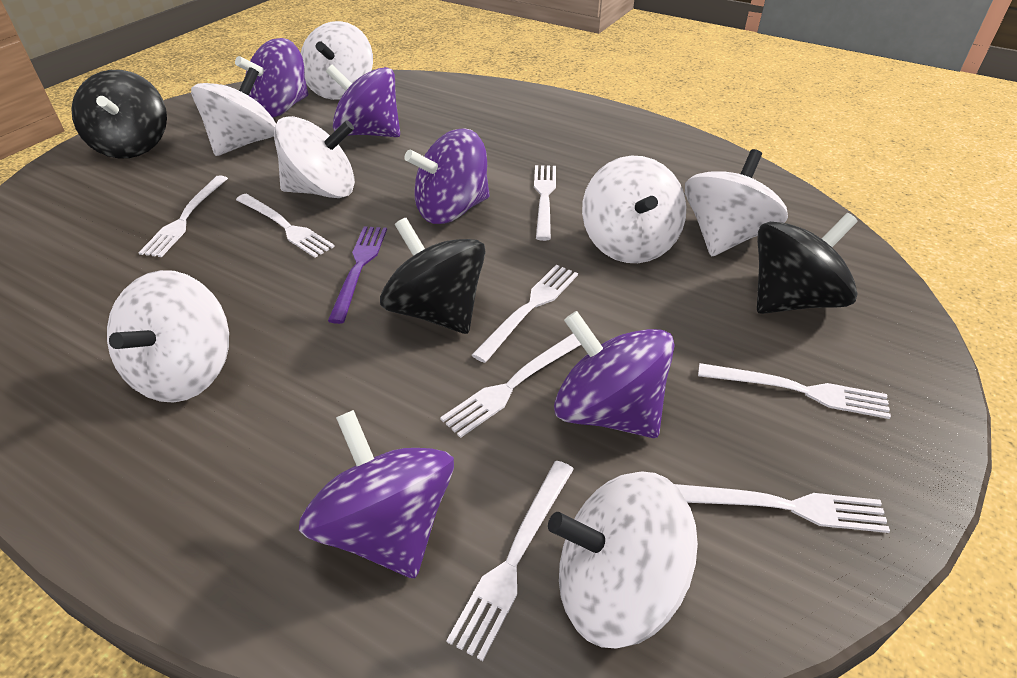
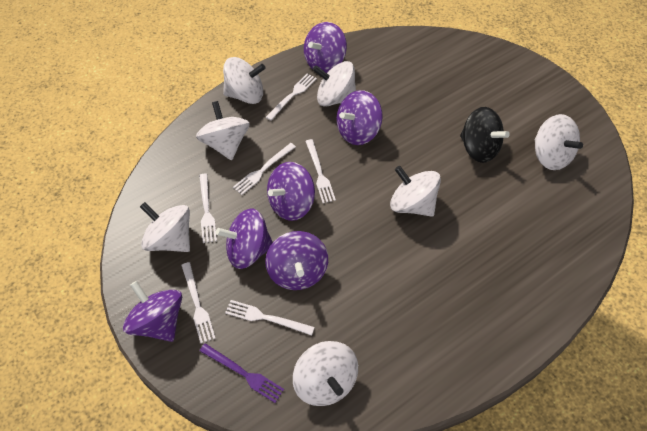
black spinning top: 3 -> 1
purple spinning top: 5 -> 6
white fork: 8 -> 6

